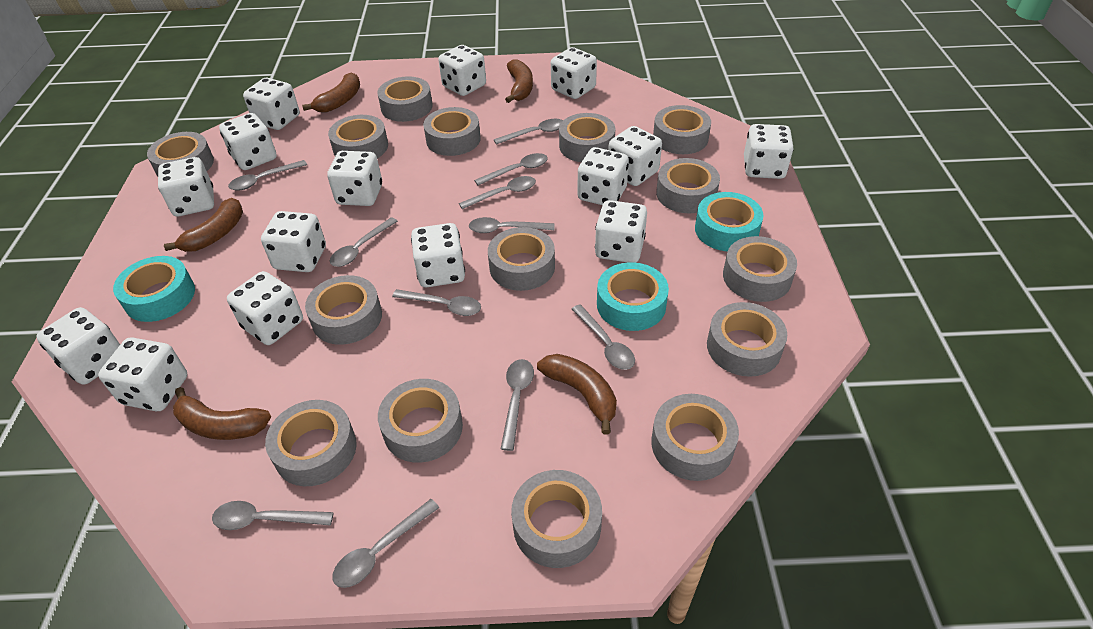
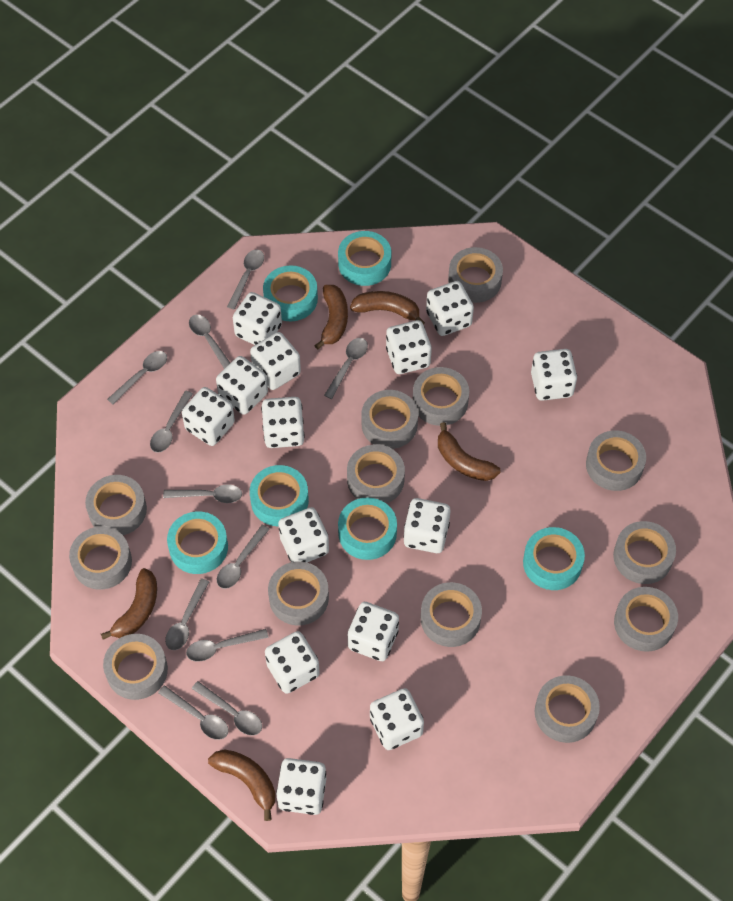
grey tape: 15 -> 13
turquoise tape: 3 -> 6
white dice: 15 -> 14

